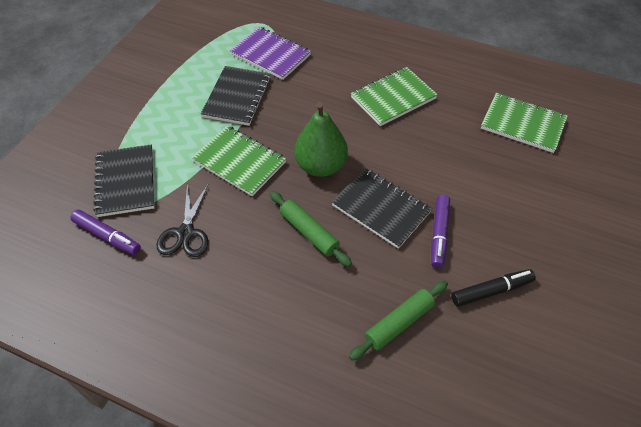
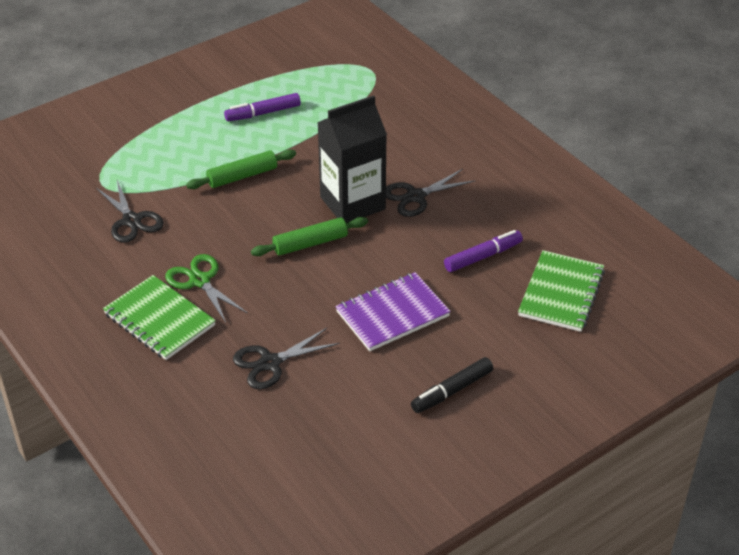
black carton: 0 -> 1
black notebook: 3 -> 0
black scissors: 1 -> 3
green notebook: 3 -> 2
green pear: 1 -> 0
green scissors: 0 -> 1

